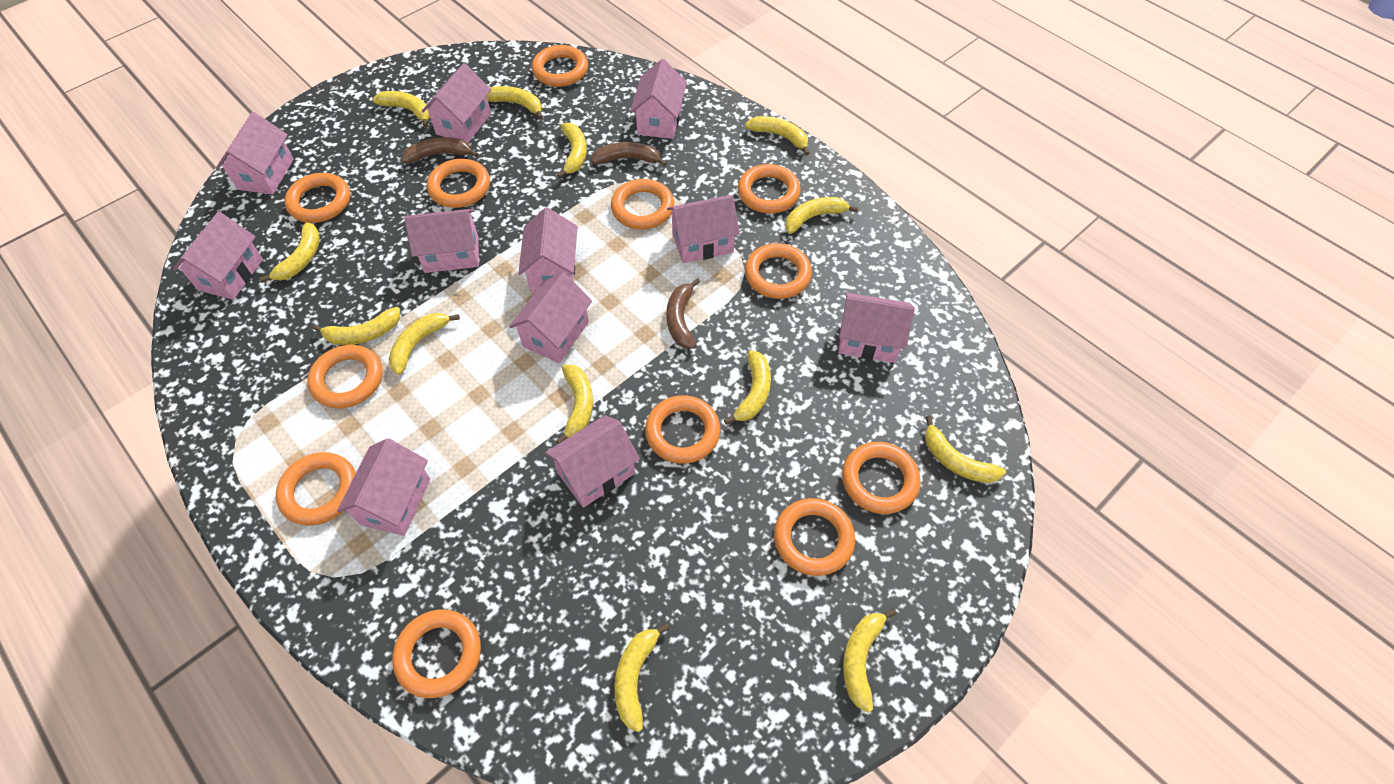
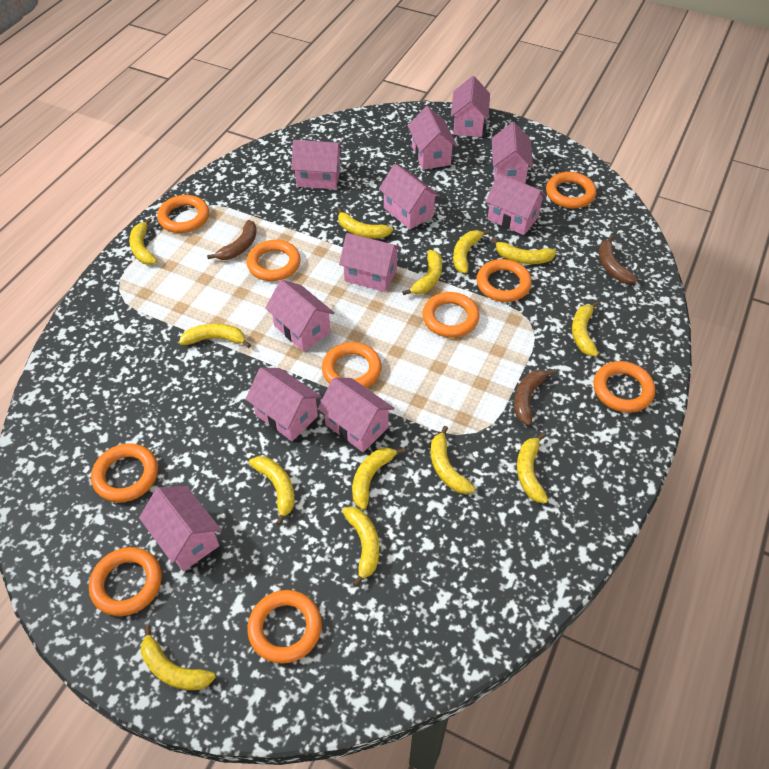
orange ring: 12 -> 10

